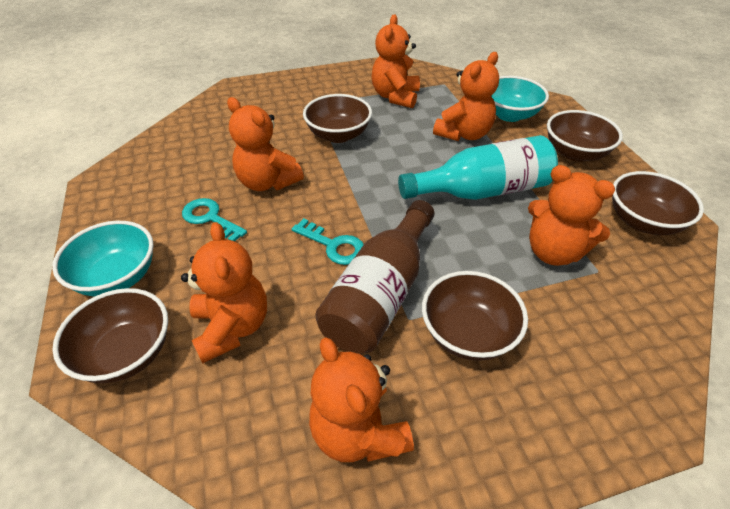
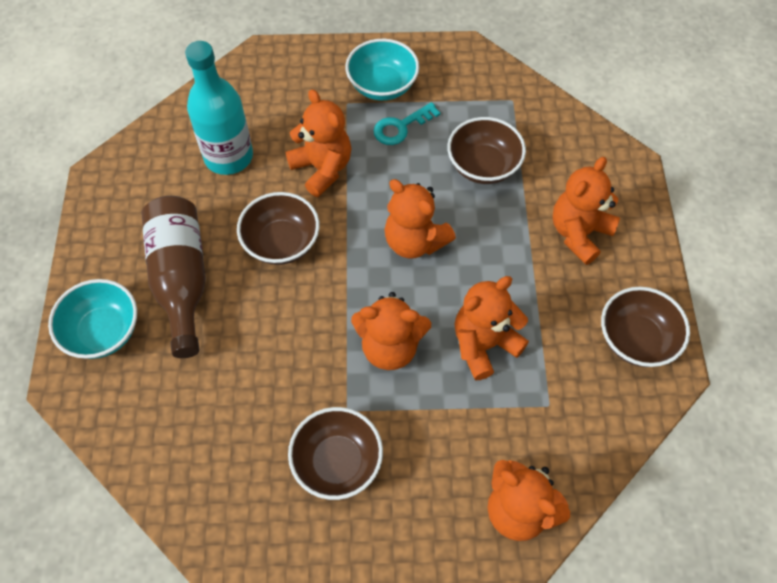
brown bowl: 5 -> 4
turquoise key: 2 -> 1

